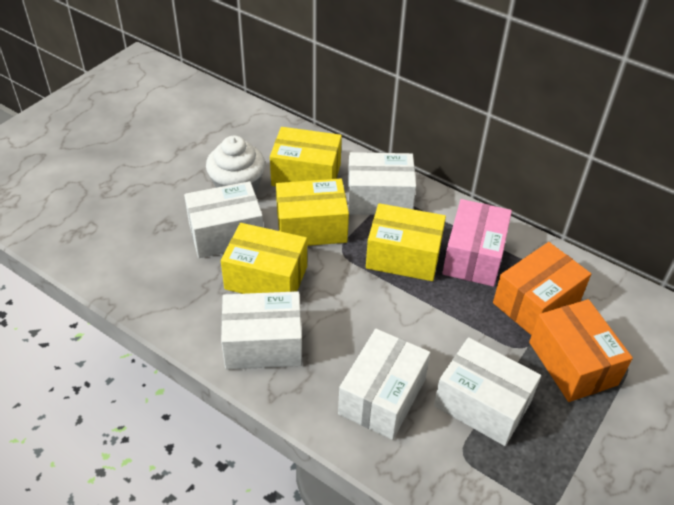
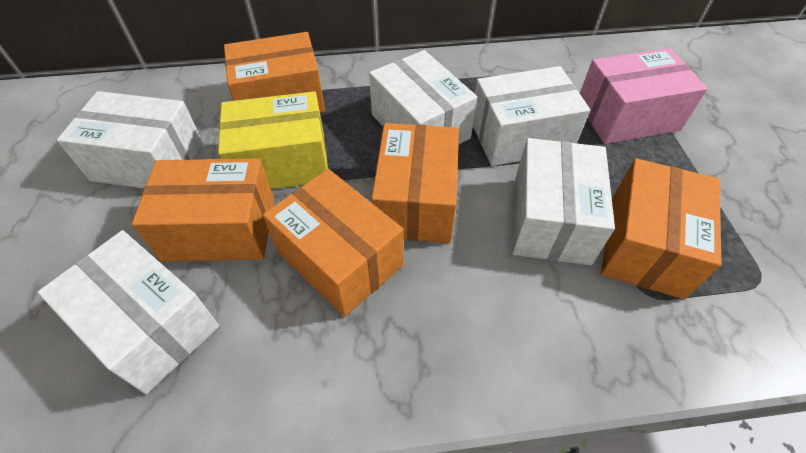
orange box: 2 -> 5
white cupcake: 1 -> 0
yellow box: 4 -> 1

